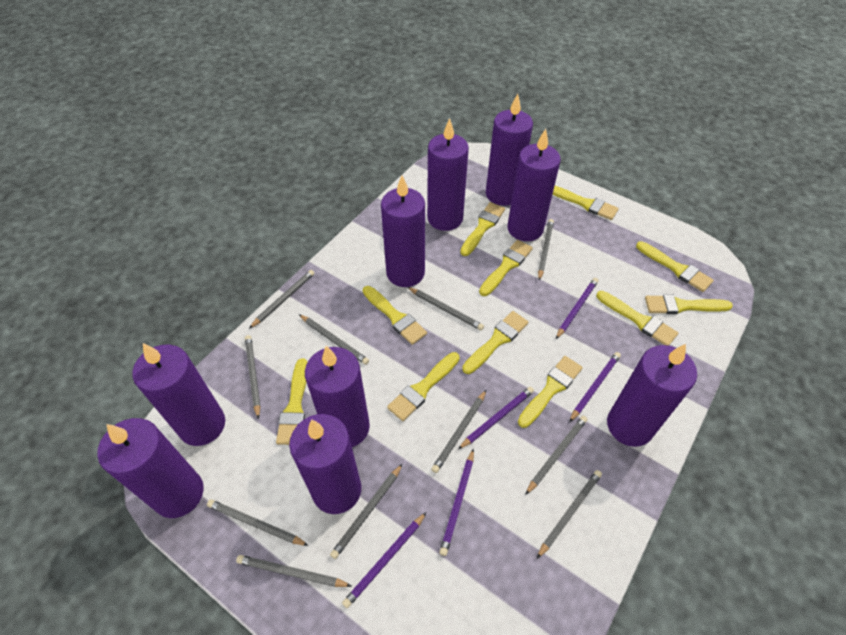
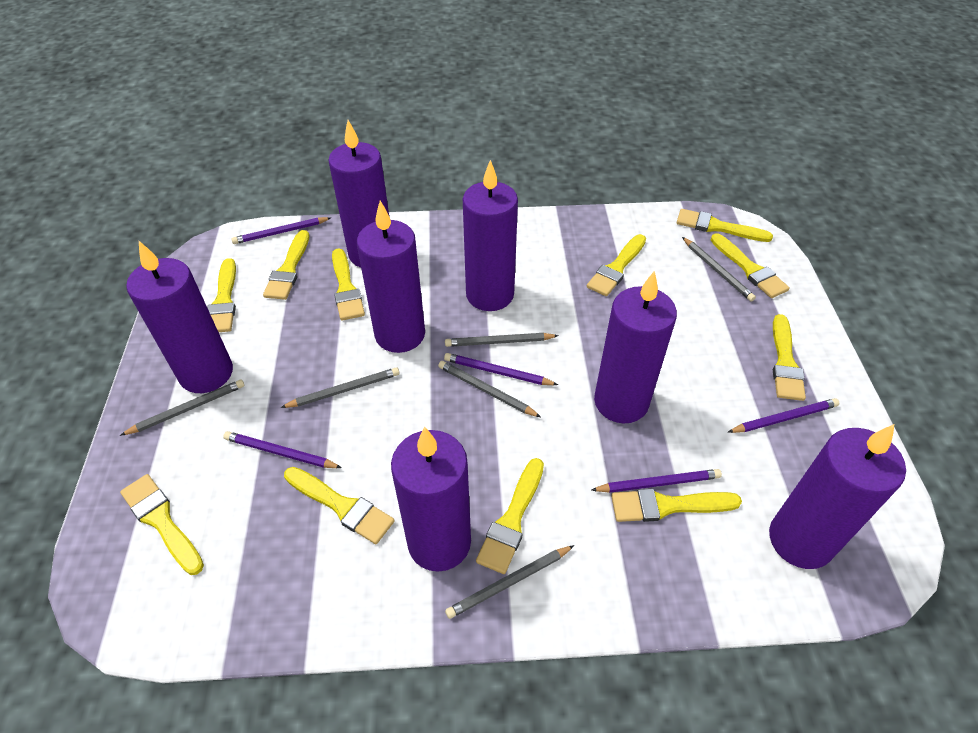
grey pencil: 11 -> 6
purple candle: 9 -> 7

